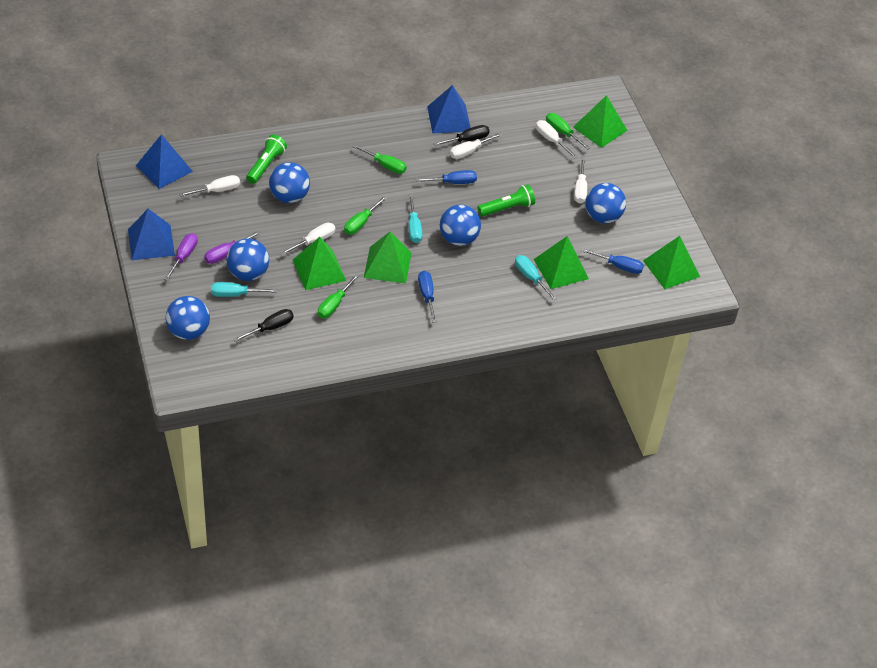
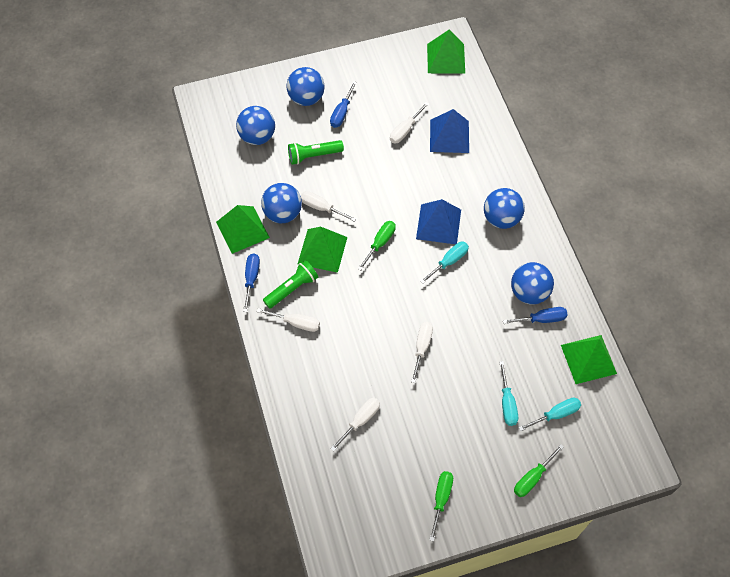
black screwdriver: 2 -> 0
blue pyramid: 3 -> 2
green pyramid: 5 -> 4
green screwdriver: 4 -> 3
purple screwdriver: 2 -> 0

